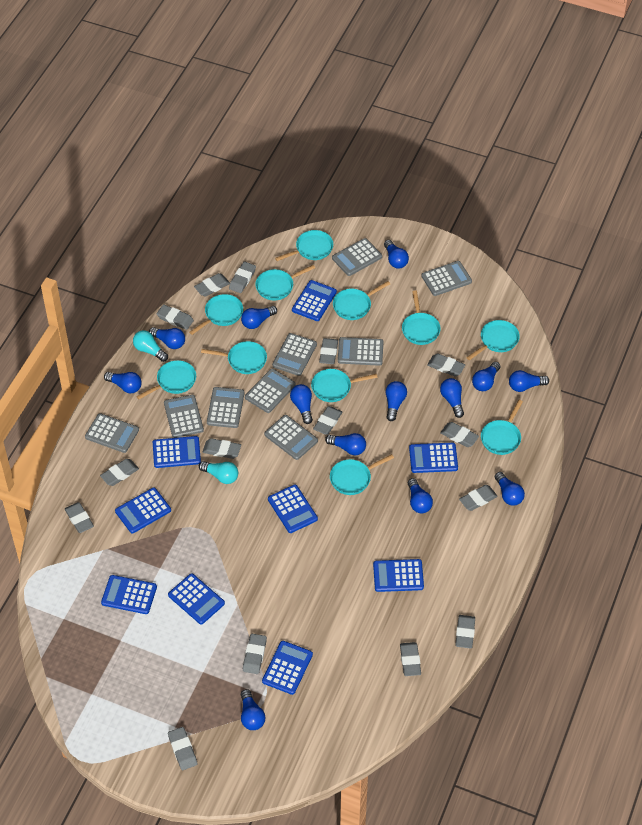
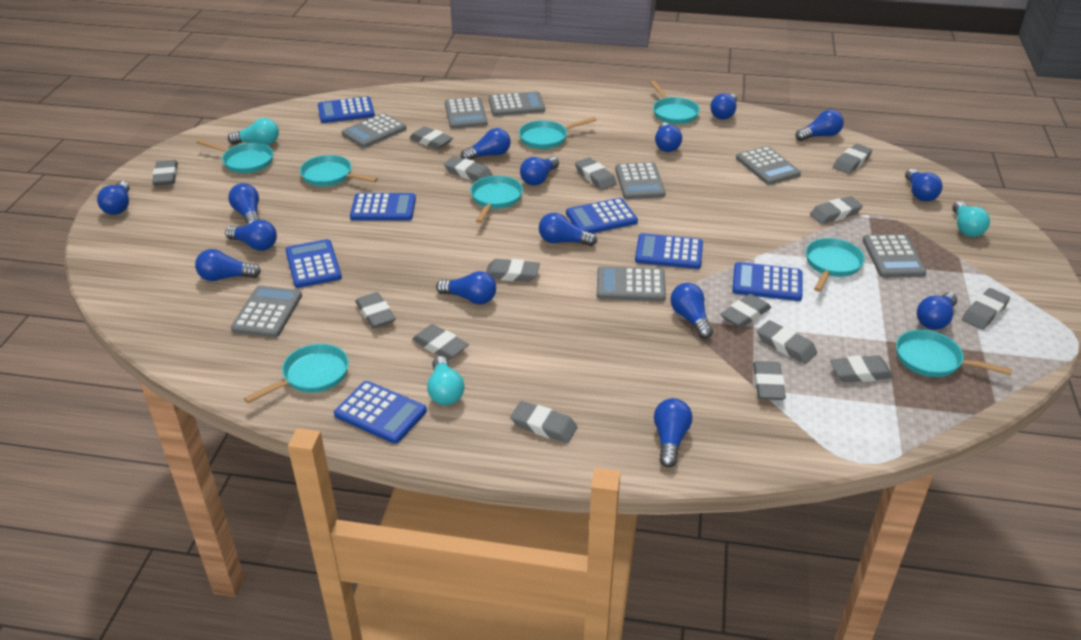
blue calculator: 9 -> 7
blue light bulb: 13 -> 15
grey calculator: 9 -> 8
turquoise light bulb: 2 -> 3
turquoise pan: 11 -> 8

